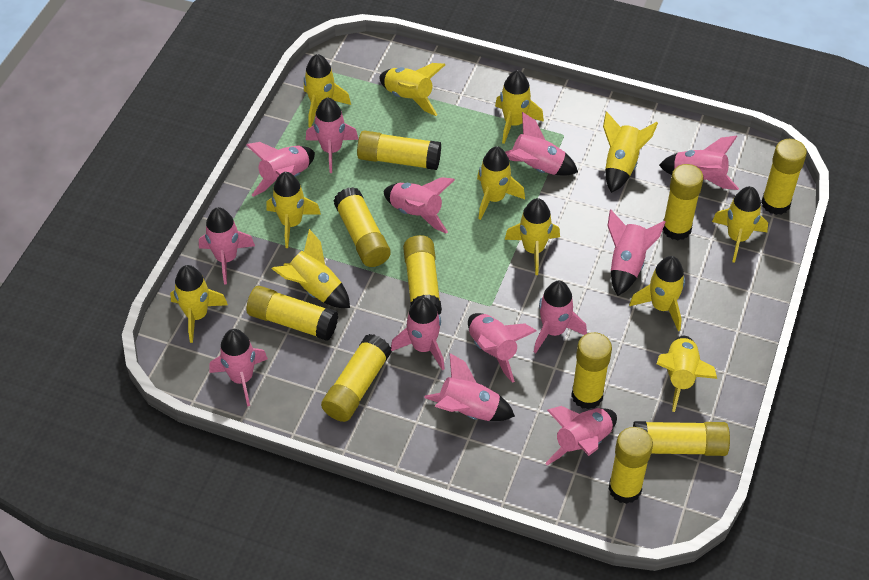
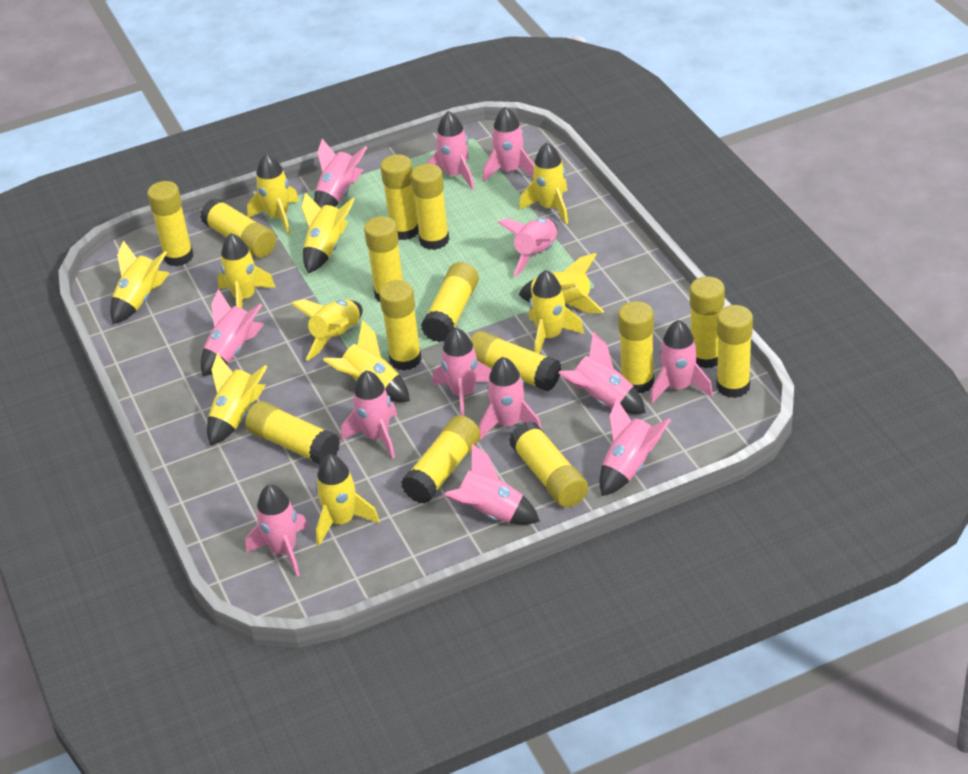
yellow glue stick: 10 -> 14
yellow rocket: 12 -> 11

